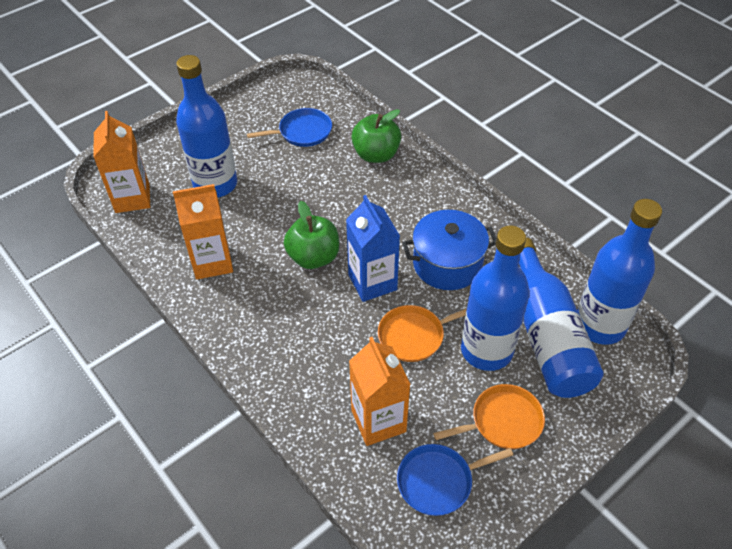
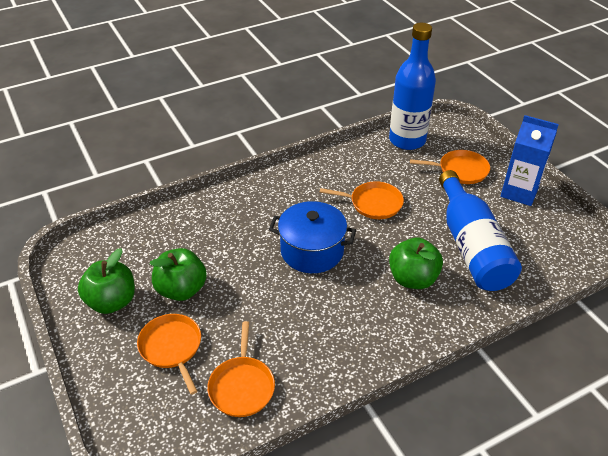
blue bottle: 4 -> 2
blue pan: 2 -> 0
green apple: 2 -> 3
orange carton: 3 -> 0
orange pan: 2 -> 4

